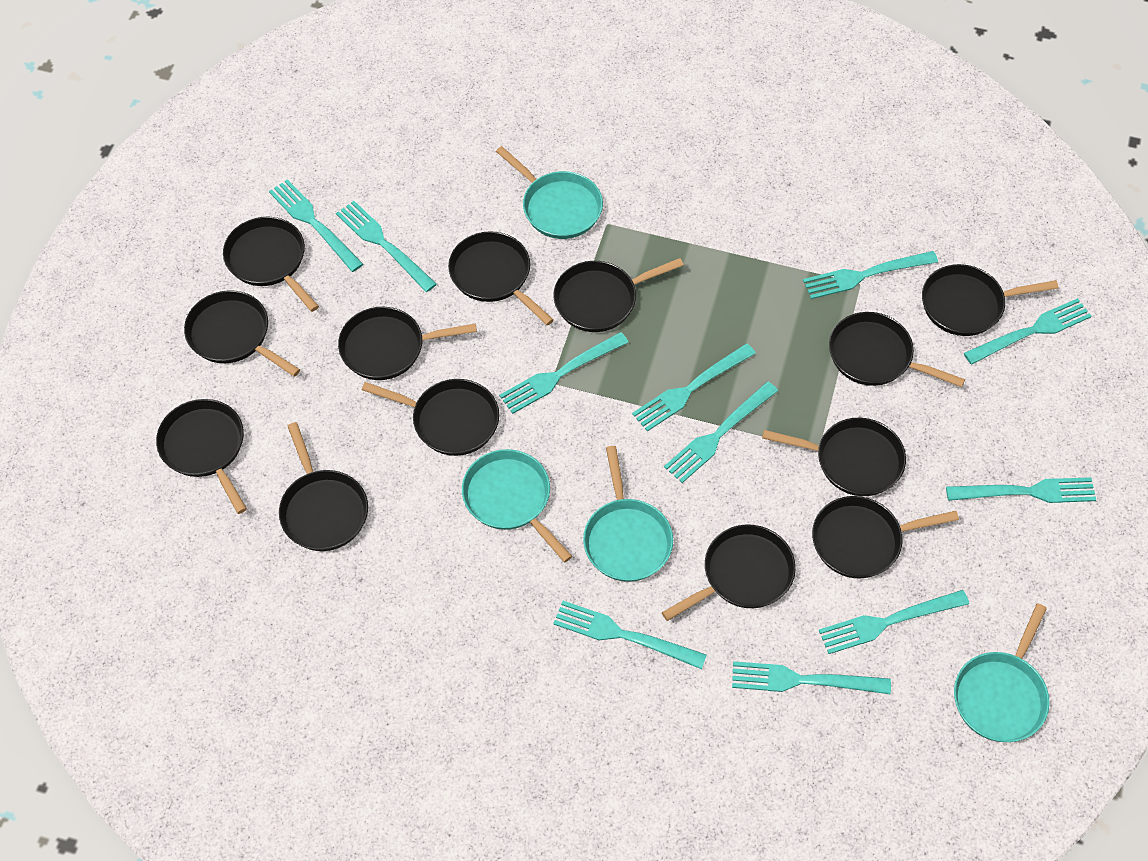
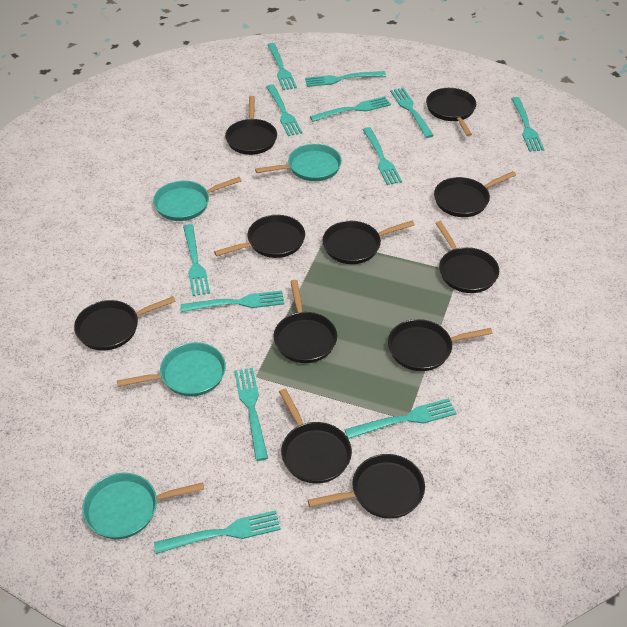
black pan: 13 -> 11
turquoise fork: 11 -> 12

